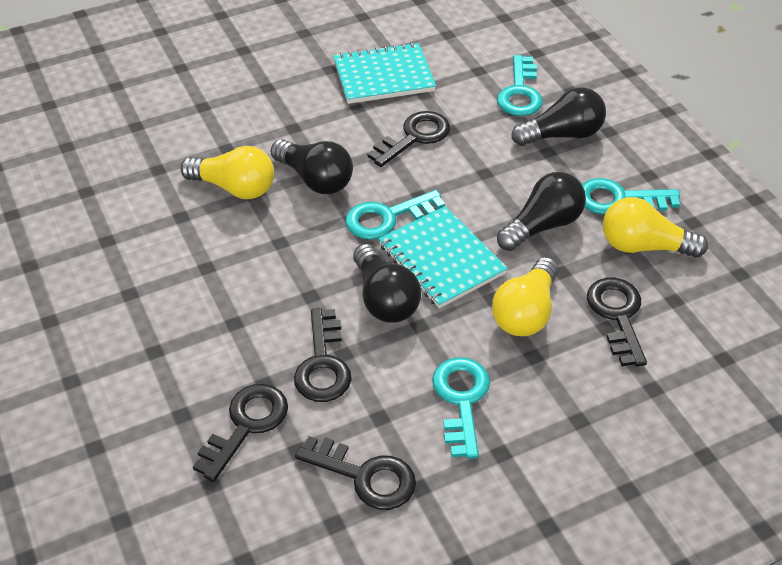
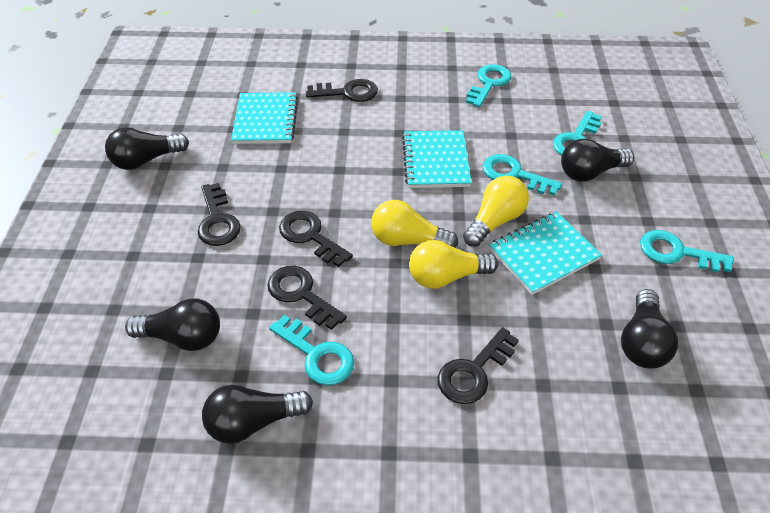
black light bulb: 4 -> 5
turquoise key: 4 -> 5
turquoise notebook: 2 -> 3

